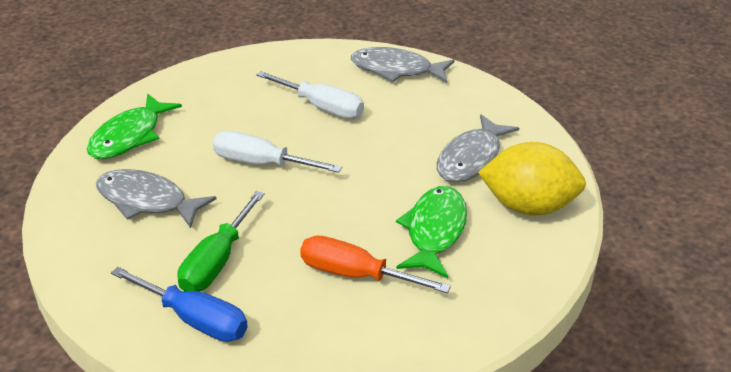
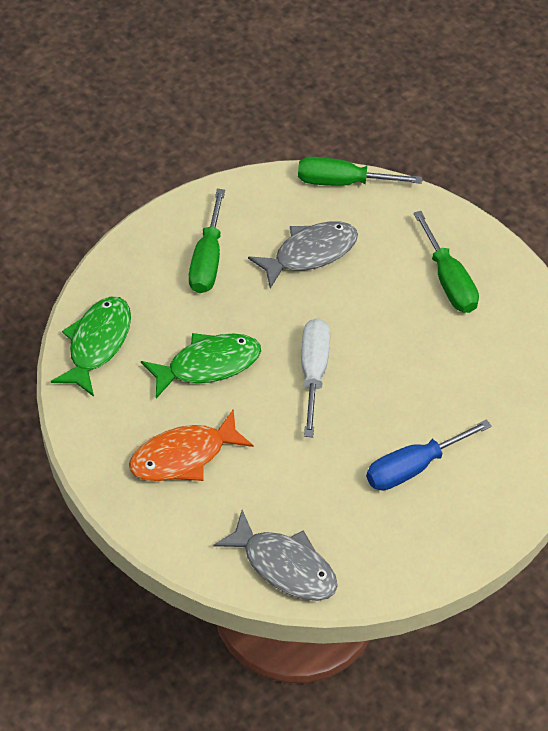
green screwdriver: 1 -> 3
grey fish: 3 -> 2
orange fish: 0 -> 1
orange screwdriver: 1 -> 0
white screwdriver: 2 -> 1
yellow lemon: 1 -> 0

